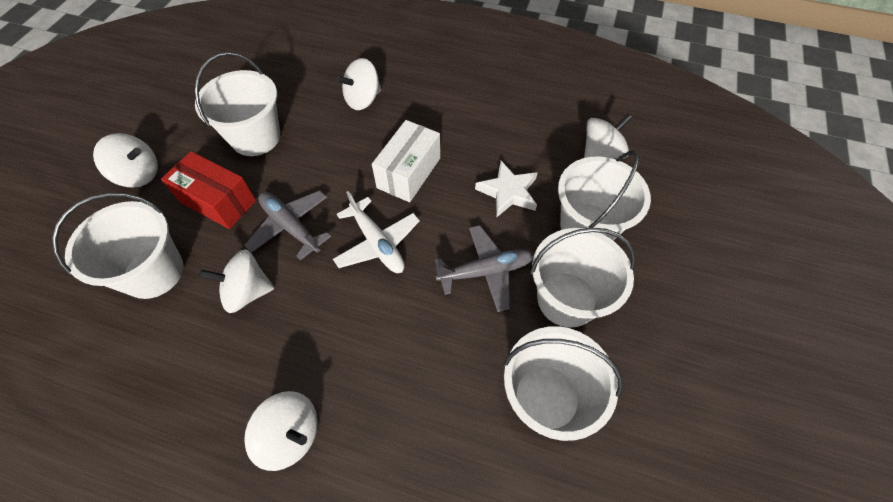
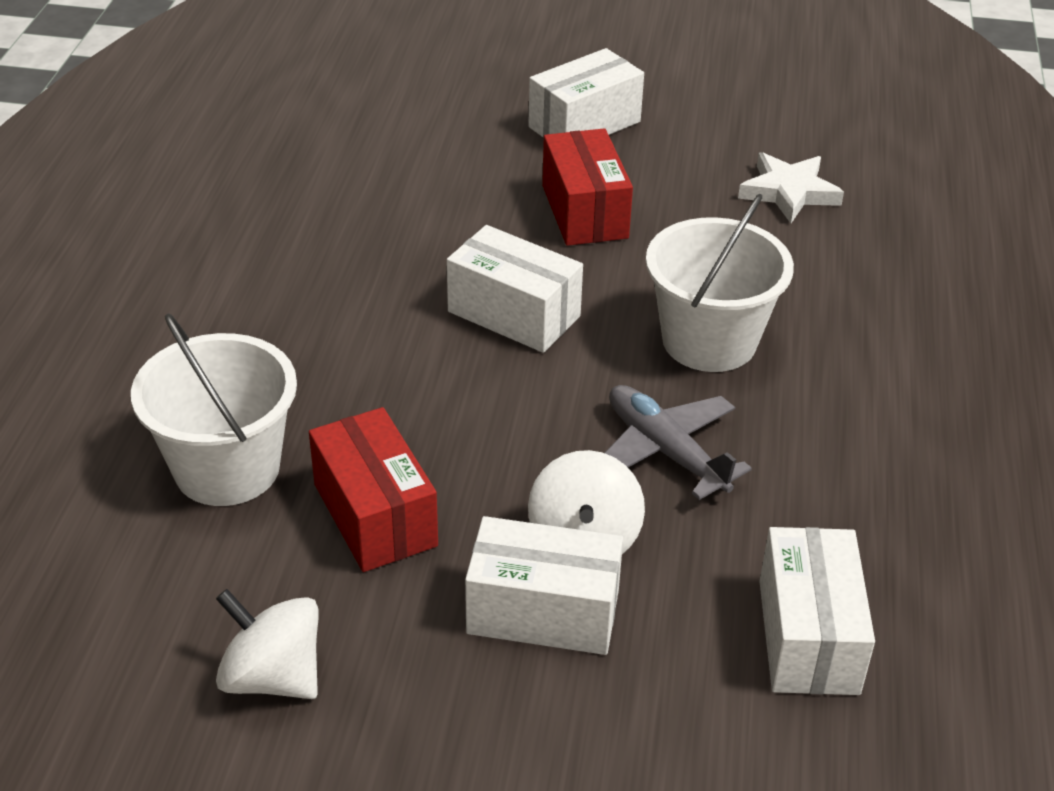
grey plane: 2 -> 1
red box: 1 -> 2
white box: 1 -> 4
white bucket: 5 -> 2
white plane: 1 -> 0
white spinning top: 5 -> 2

